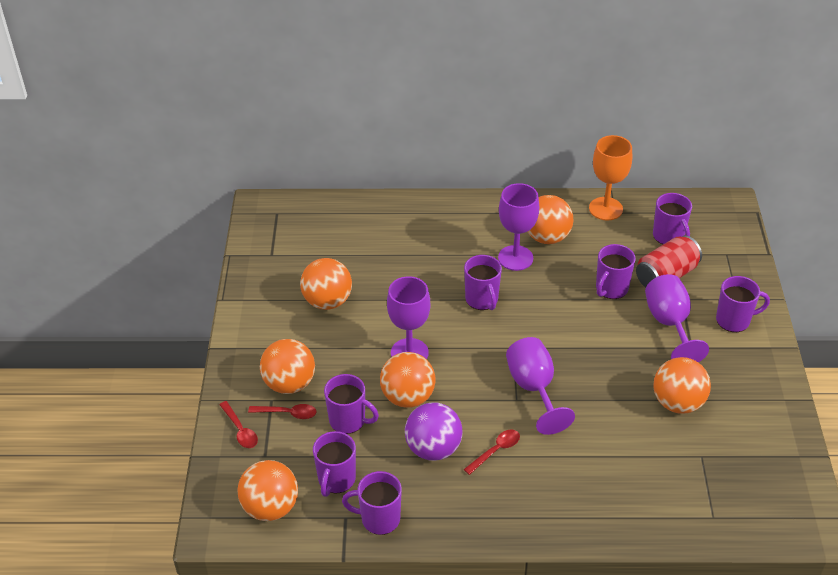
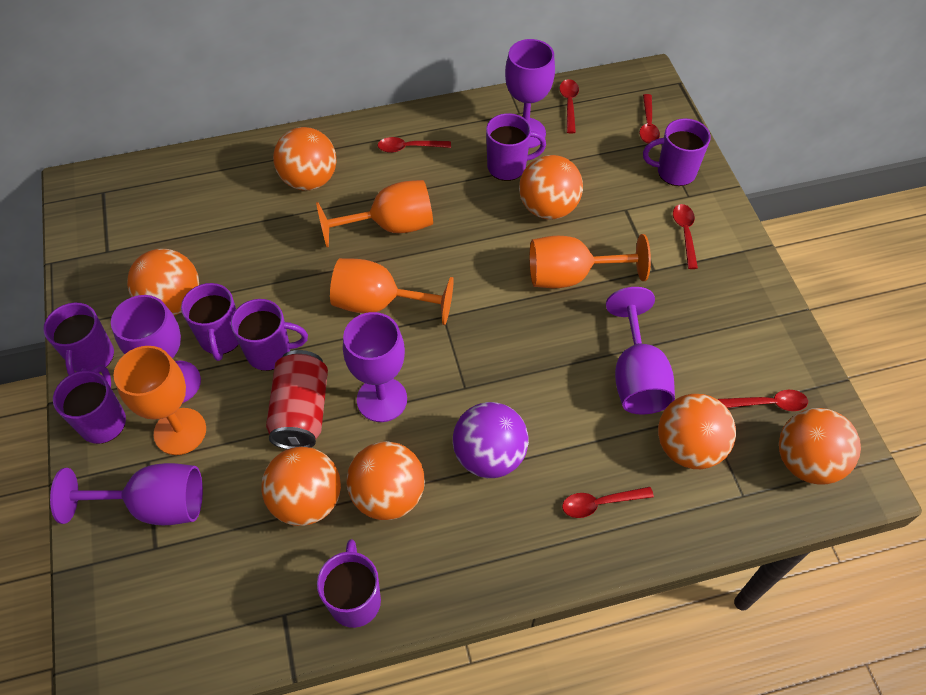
orange ball: 6 -> 7
orange goblet: 1 -> 4
purple goblet: 4 -> 5
red spoon: 3 -> 6

